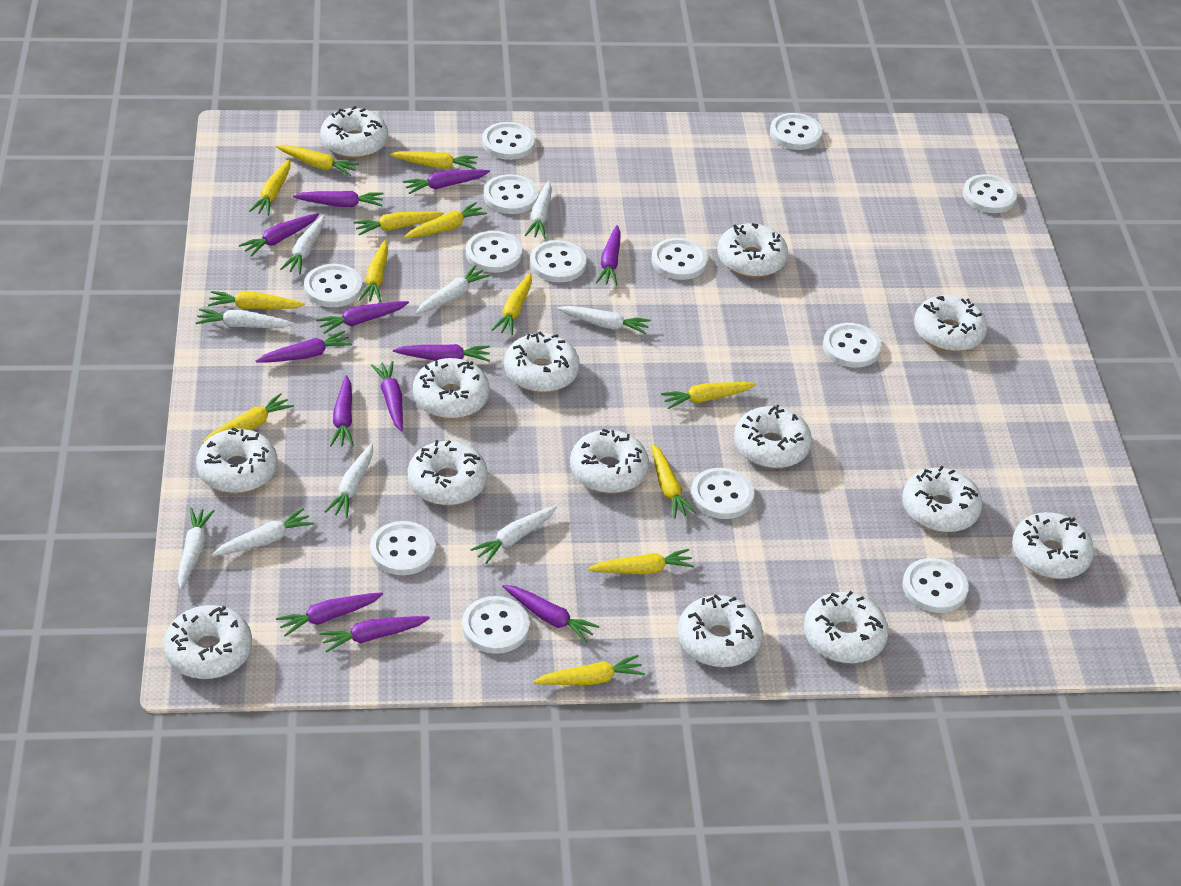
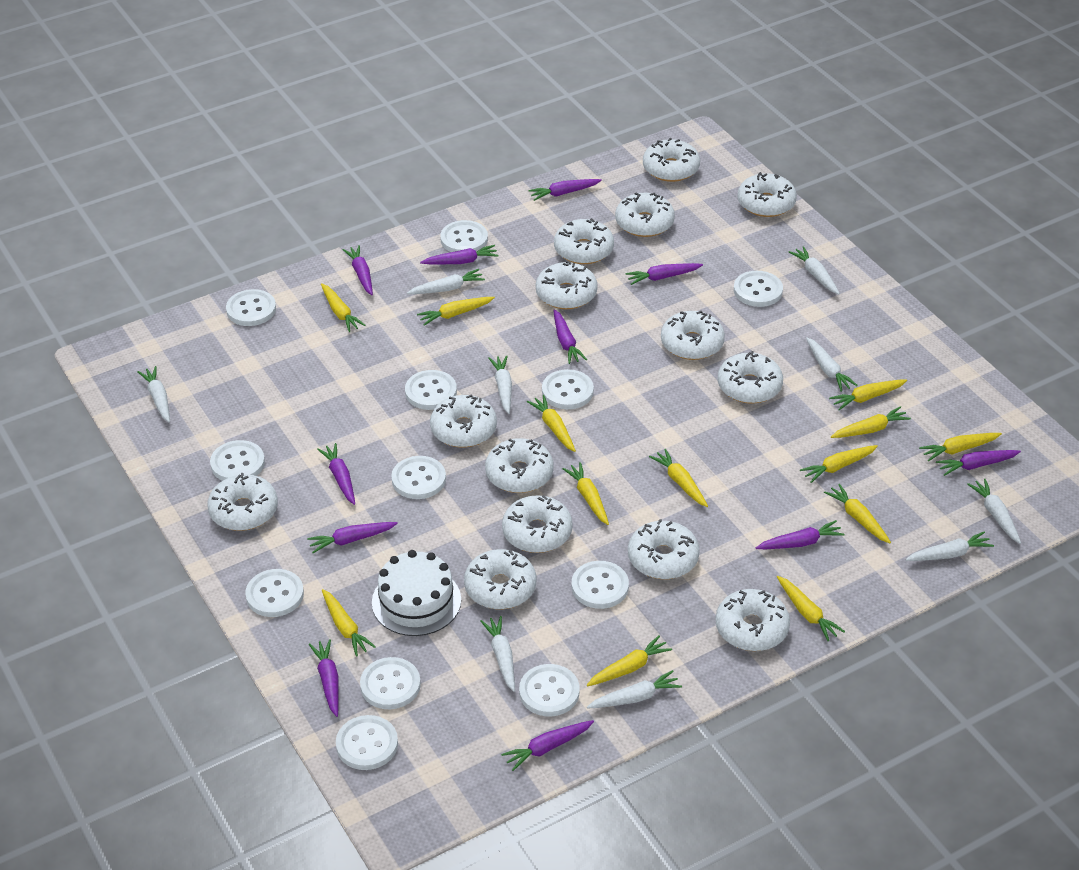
purple carrot: 12 -> 11
white button: 13 -> 12
white cake: 0 -> 1

